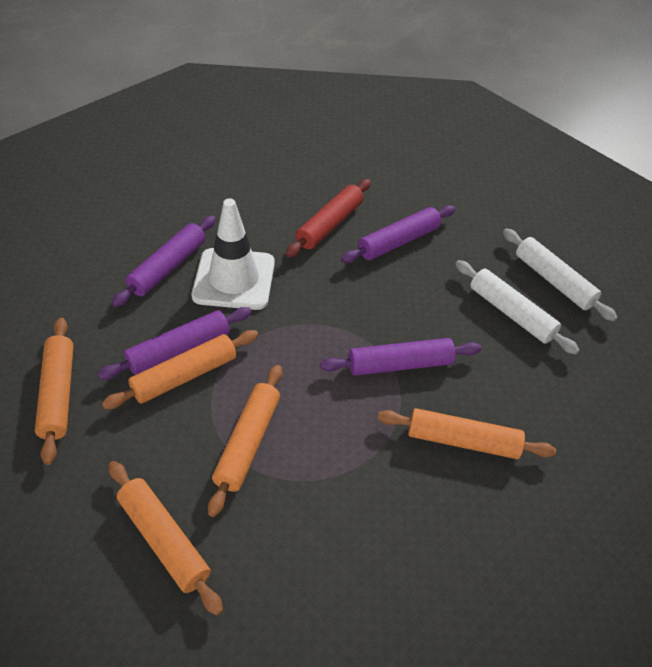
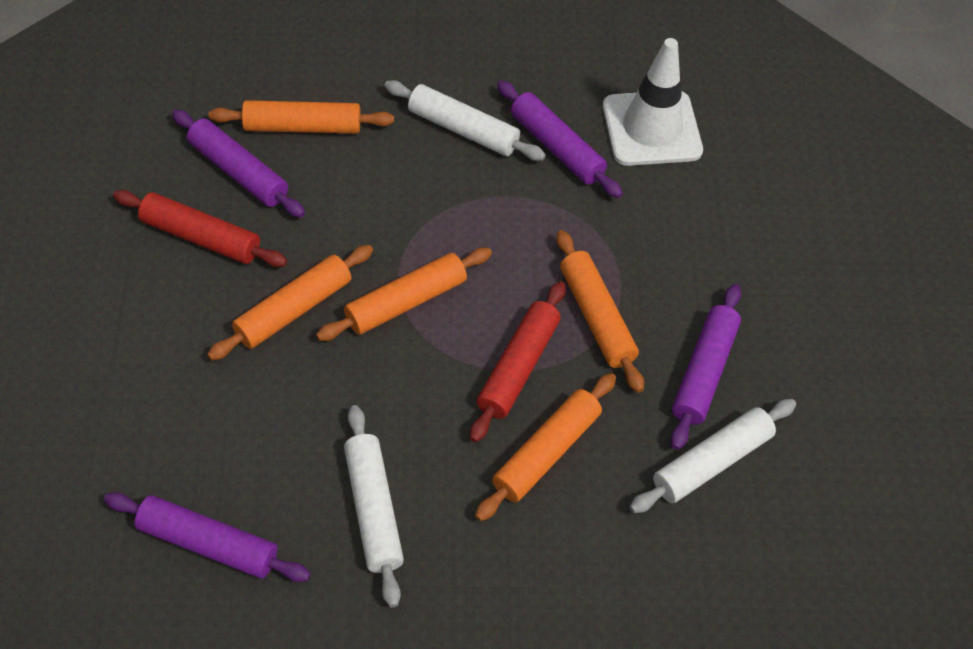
red rolling pin: 1 -> 2
white rolling pin: 2 -> 3

